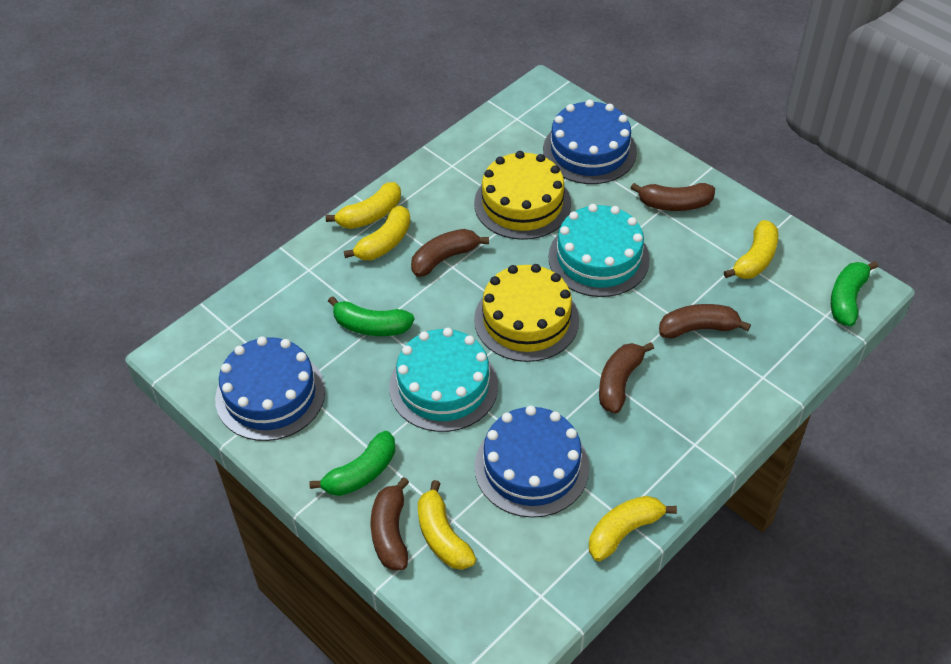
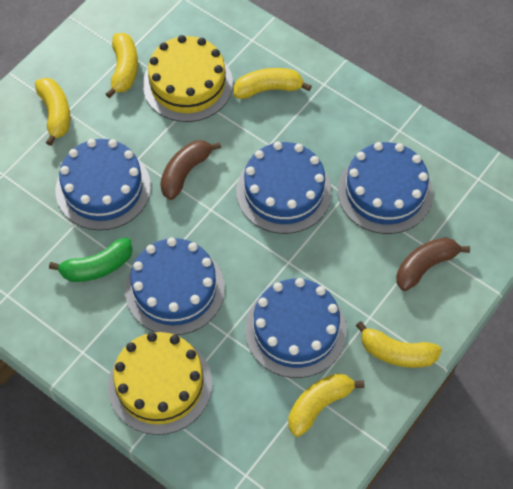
blue cake: 3 -> 5
brown banana: 5 -> 2
green banana: 3 -> 1
turquoise cake: 2 -> 0

